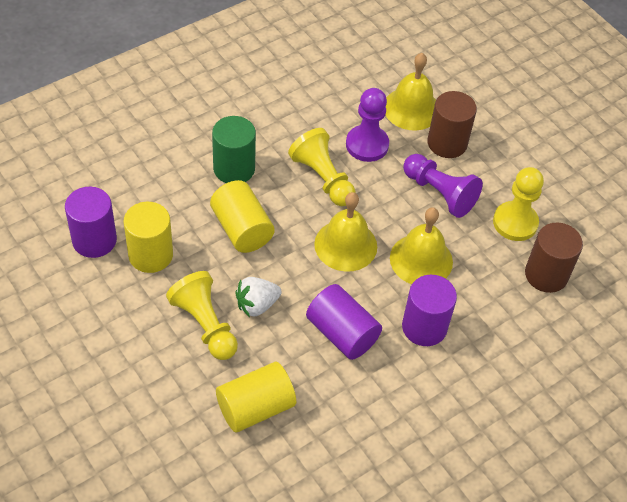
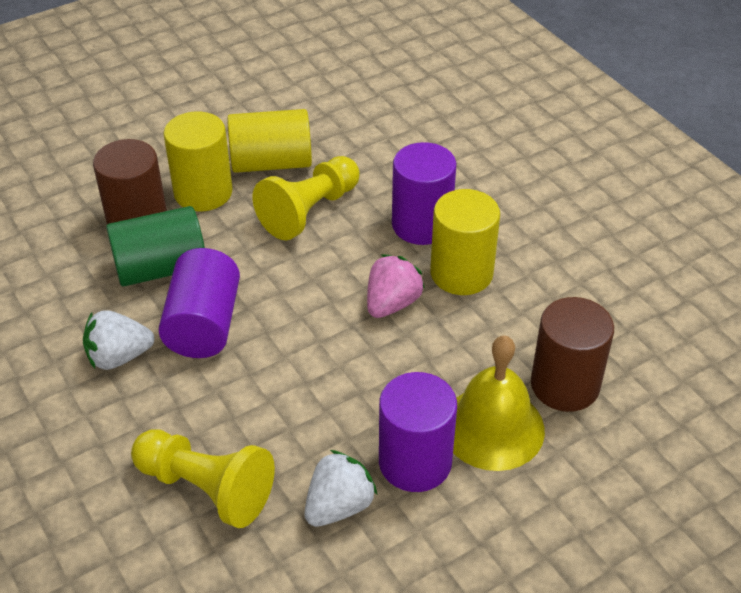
pink strawberry: 0 -> 1
purple pawn: 2 -> 0
white strawberry: 1 -> 2
yellow bell: 3 -> 1
yellow pawn: 3 -> 2

